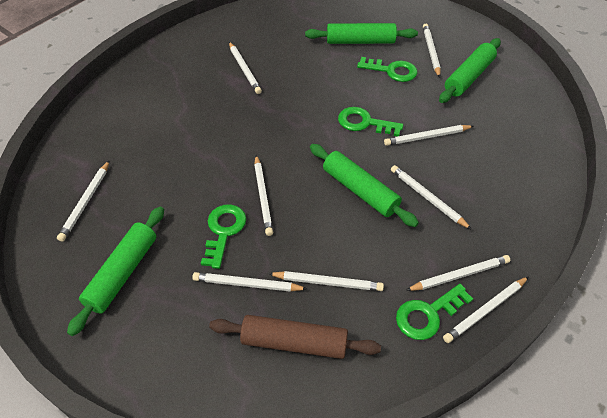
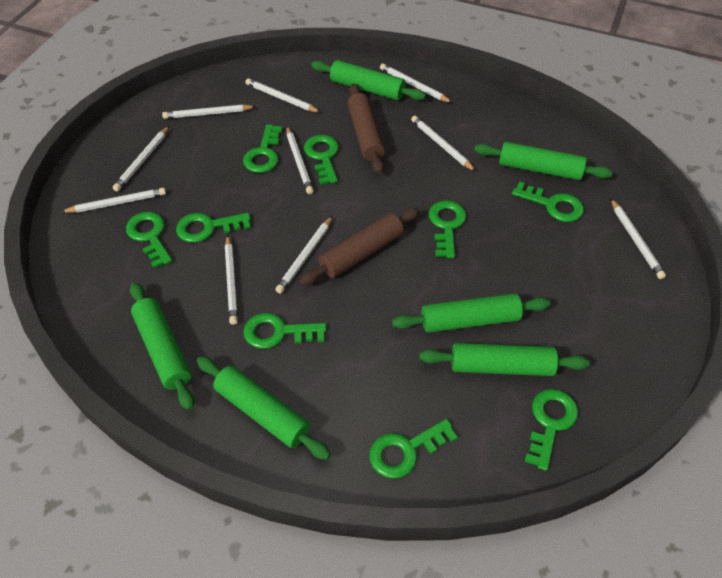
brown rolling pin: 1 -> 2
green key: 4 -> 9
green rolling pin: 4 -> 6

